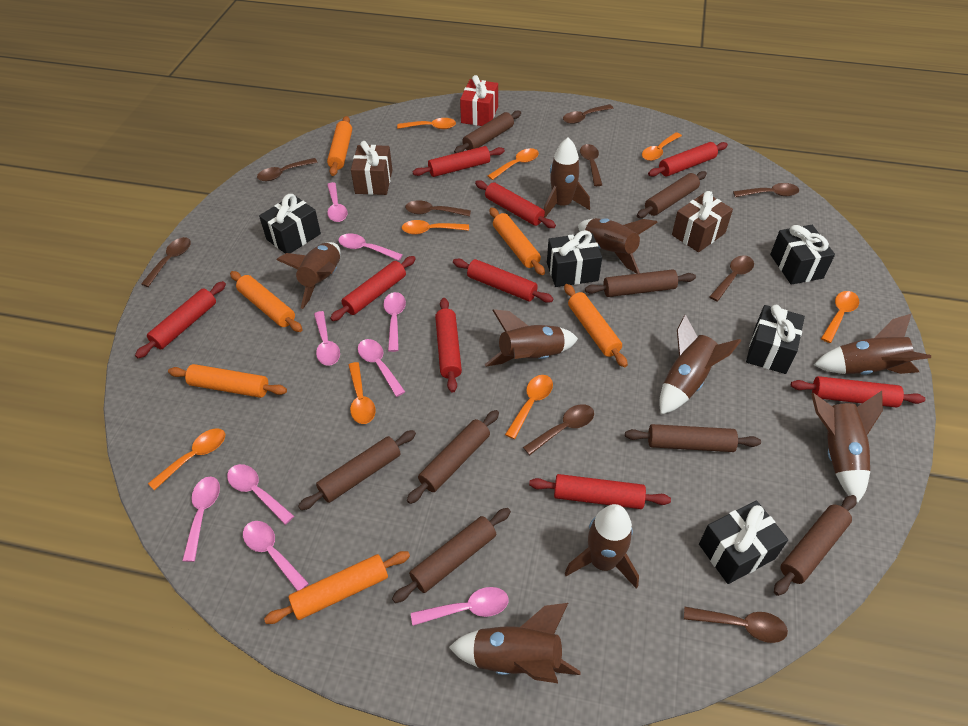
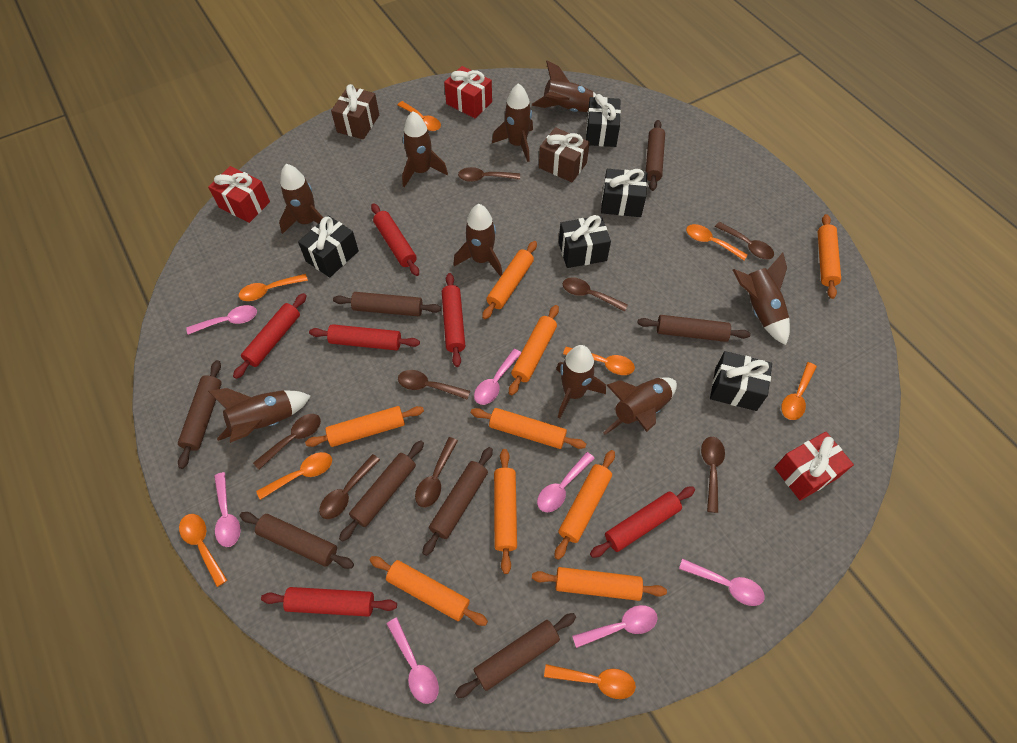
brown spoon: 9 -> 8
orange rolling pin: 6 -> 9
pink spoon: 9 -> 7
red gift: 1 -> 3
red rolling pin: 9 -> 6

